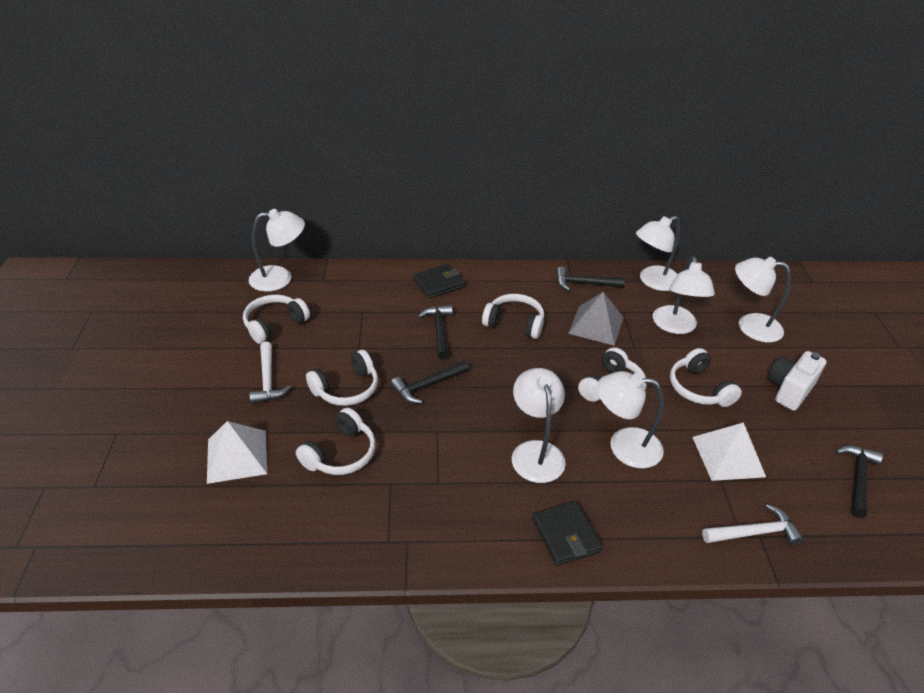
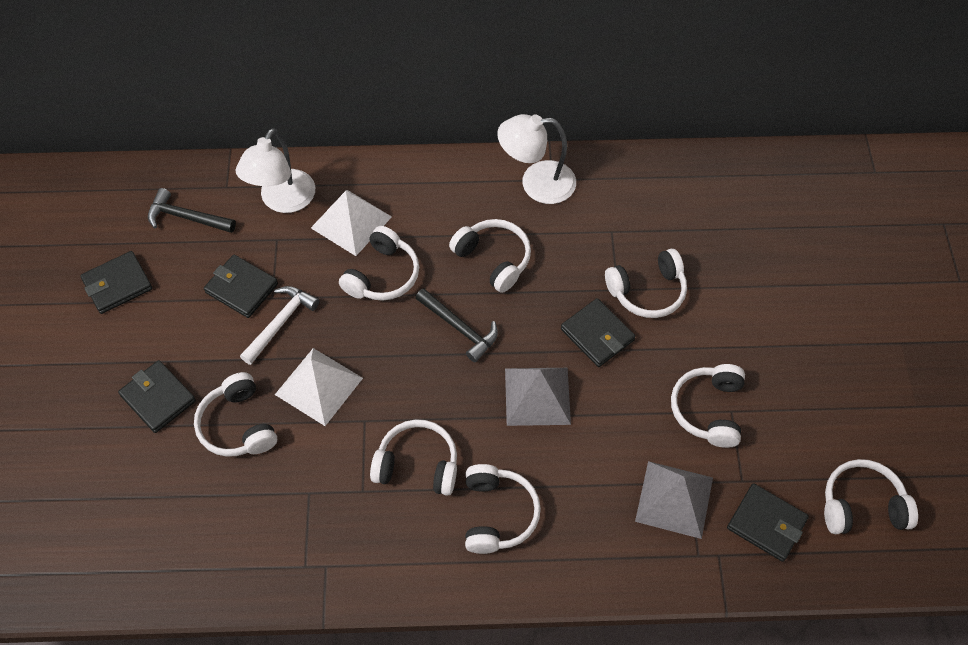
black hammer: 4 -> 2
black wallet: 2 -> 5
grey pyramid: 1 -> 2
white camera: 1 -> 0
white hammer: 2 -> 1
white headphones: 6 -> 8
white lamp: 6 -> 2

